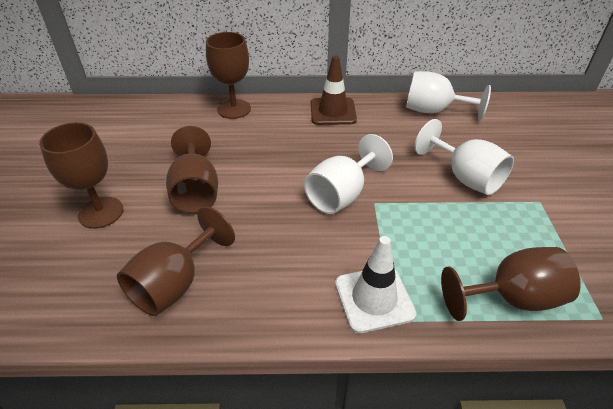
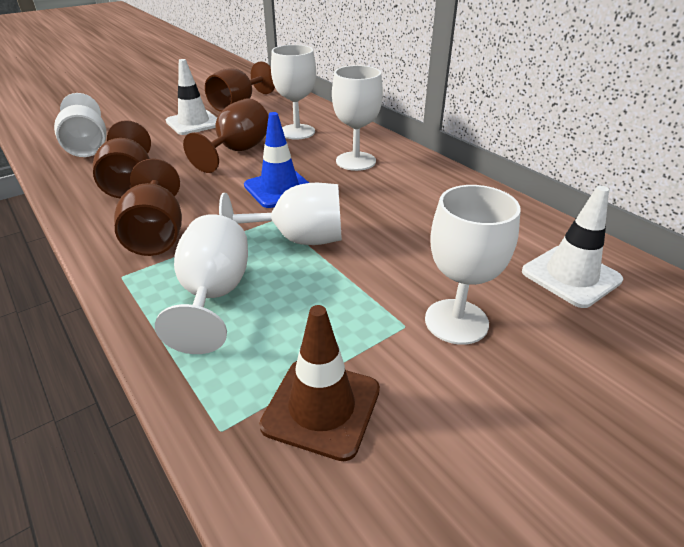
blue traffic cone: 0 -> 1
brown goblet: 5 -> 4
white goblet: 3 -> 6
white traffic cone: 1 -> 2

